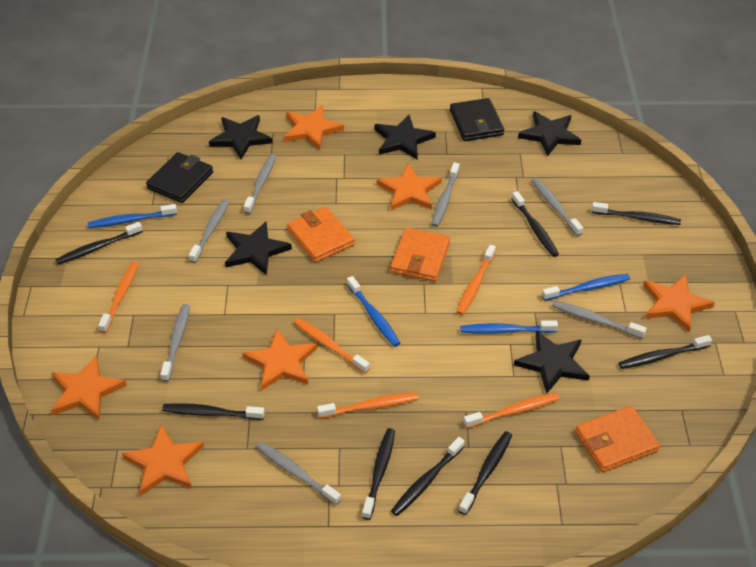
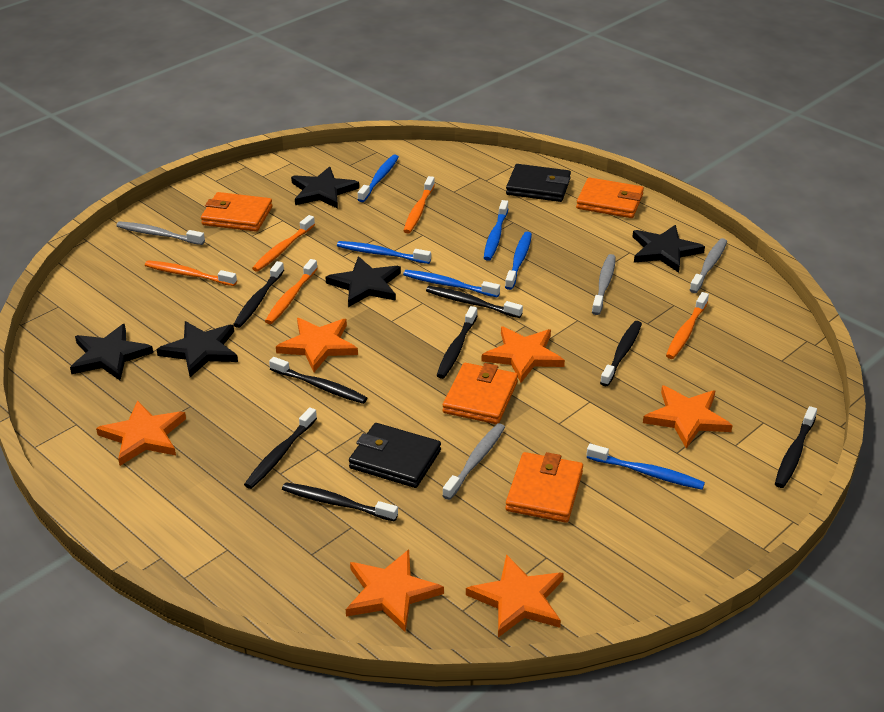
blue toothbrush: 4 -> 6
grey toothbrush: 7 -> 4
orange wallet: 3 -> 4

